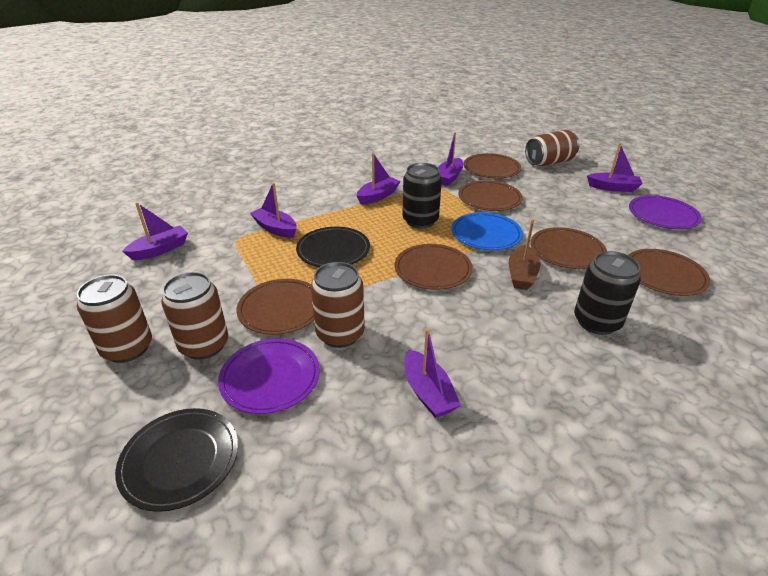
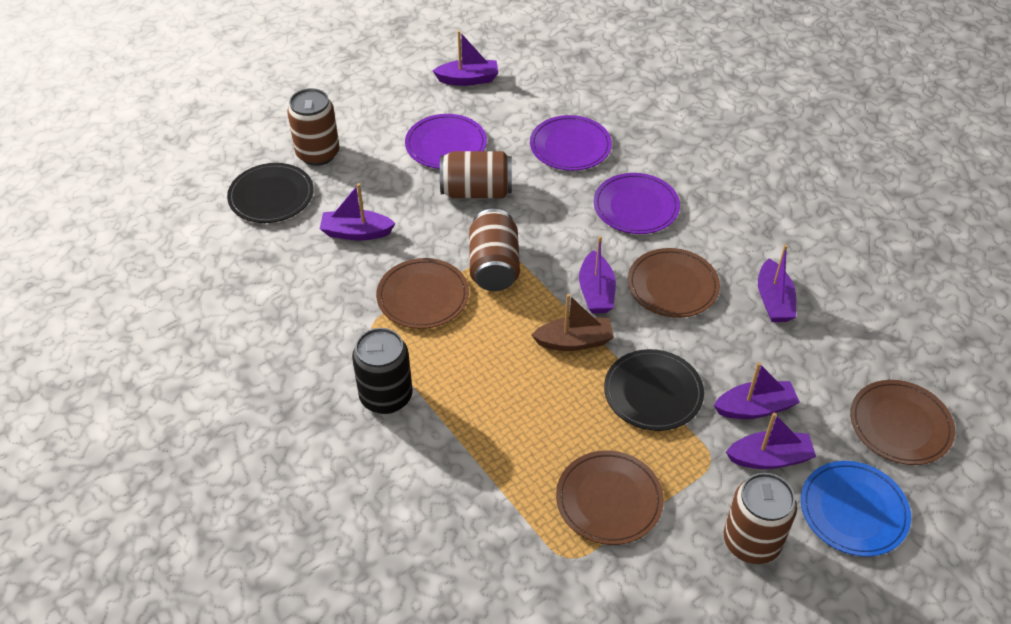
black can: 2 -> 1
brown plate: 6 -> 4
purple plate: 2 -> 3

